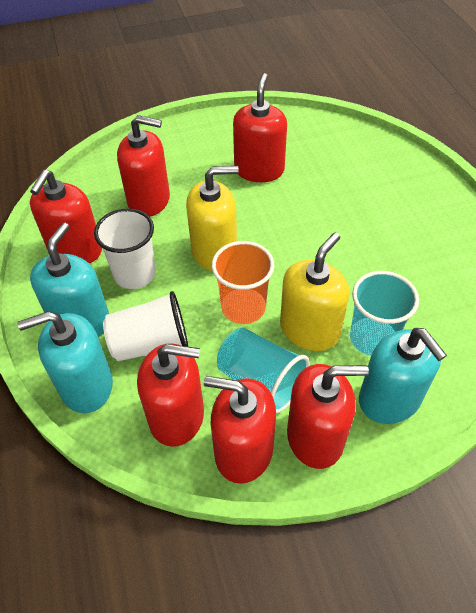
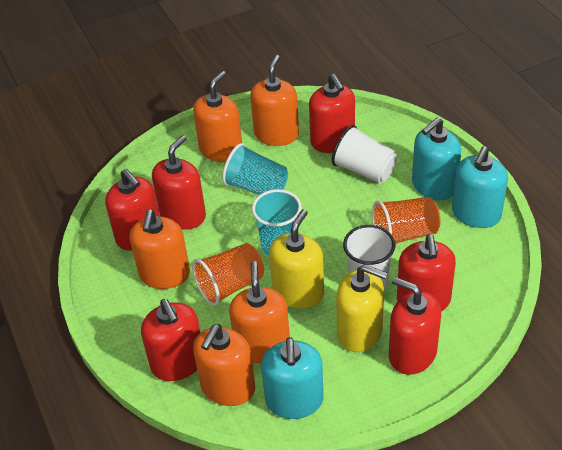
orange cup: 1 -> 2
orange soap dispenser: 0 -> 5

